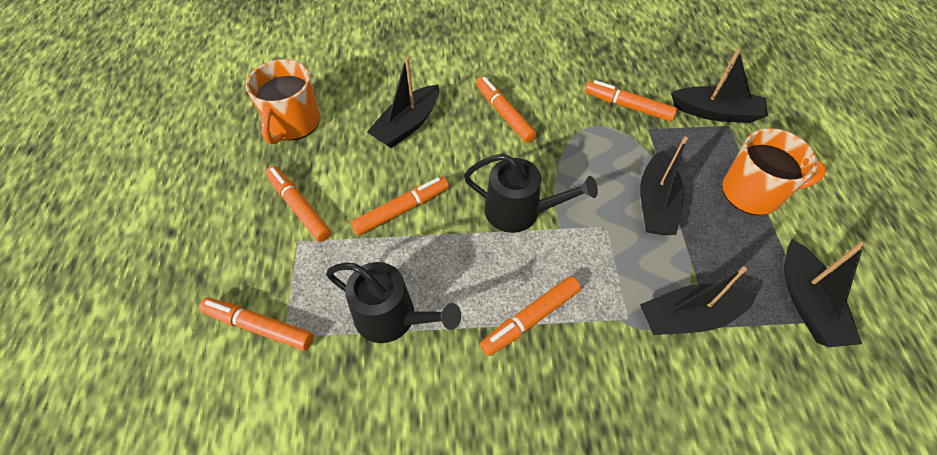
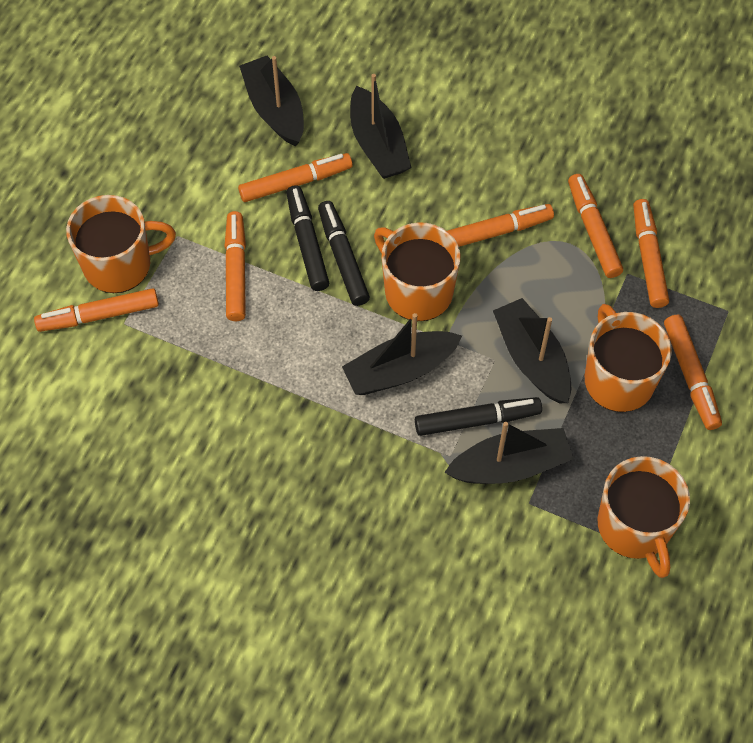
black marker: 0 -> 3
black watering can: 2 -> 0
orange marker: 6 -> 7
orange mug: 2 -> 4

